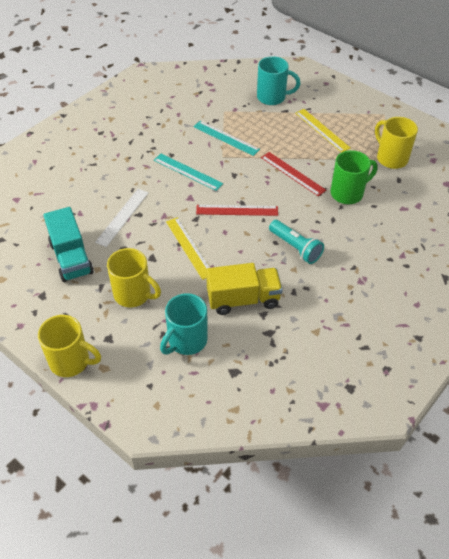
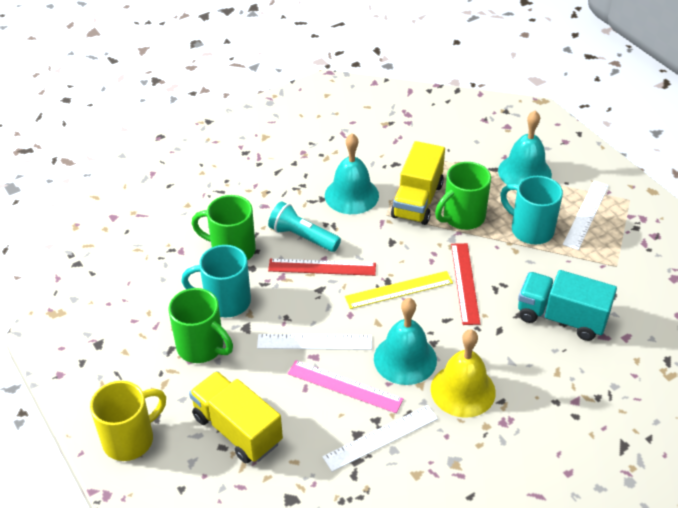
green mug: 1 -> 3
pink ruler: 0 -> 1
turquoise bell: 0 -> 3
turquoise ruler: 2 -> 0
white ruler: 1 -> 3
yellow bell: 0 -> 1
yellow mug: 3 -> 1
yellow ruler: 2 -> 1
yellow truck: 1 -> 2

